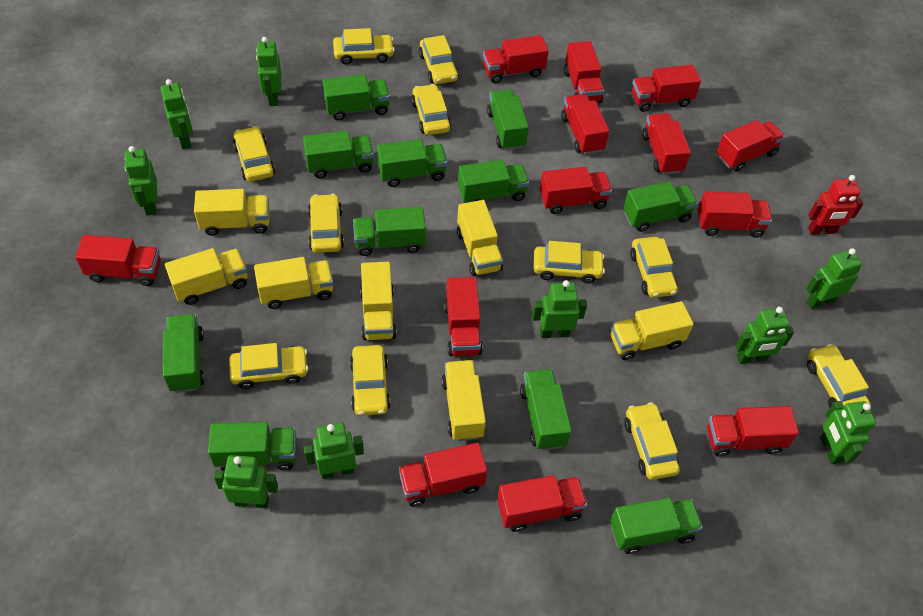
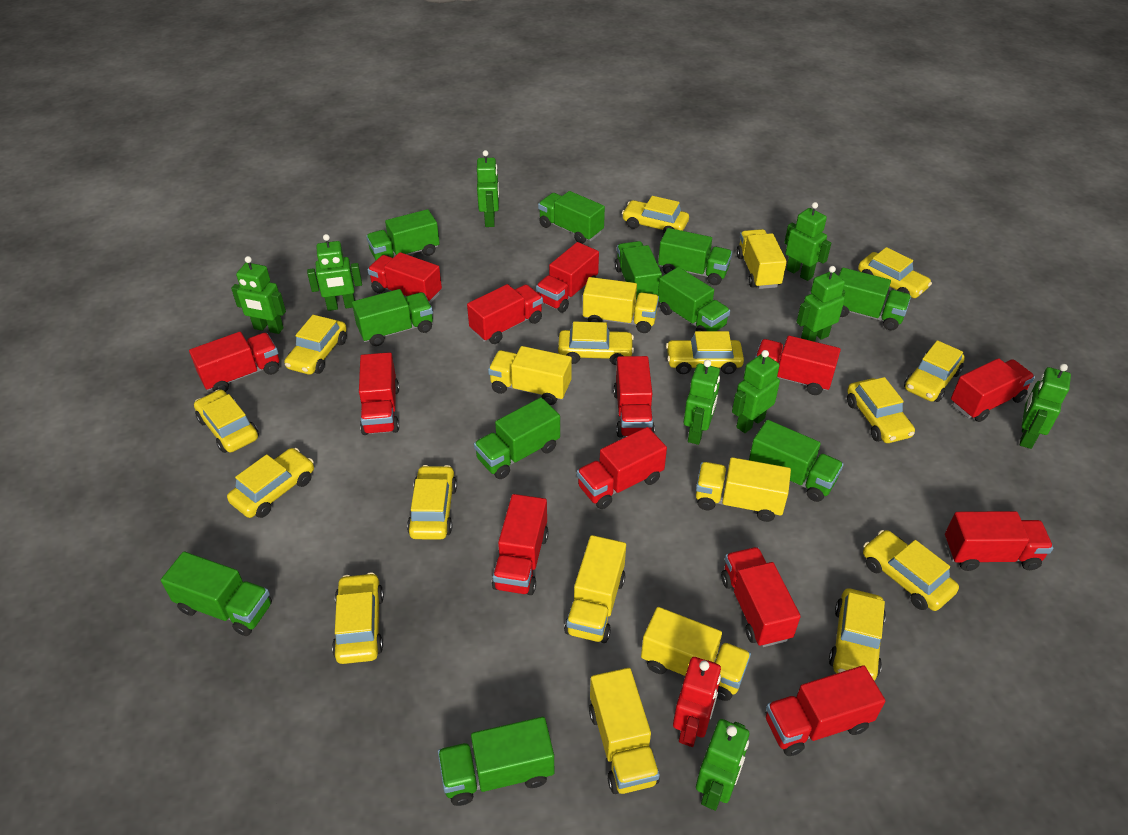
yellow car: 11 -> 13

